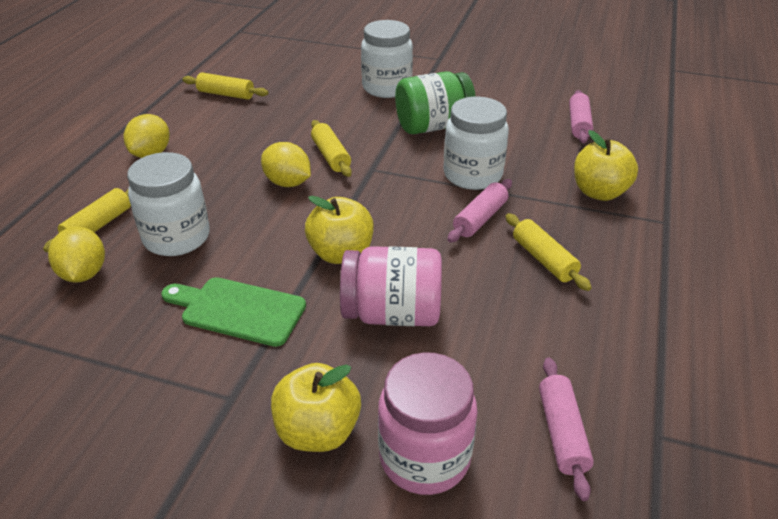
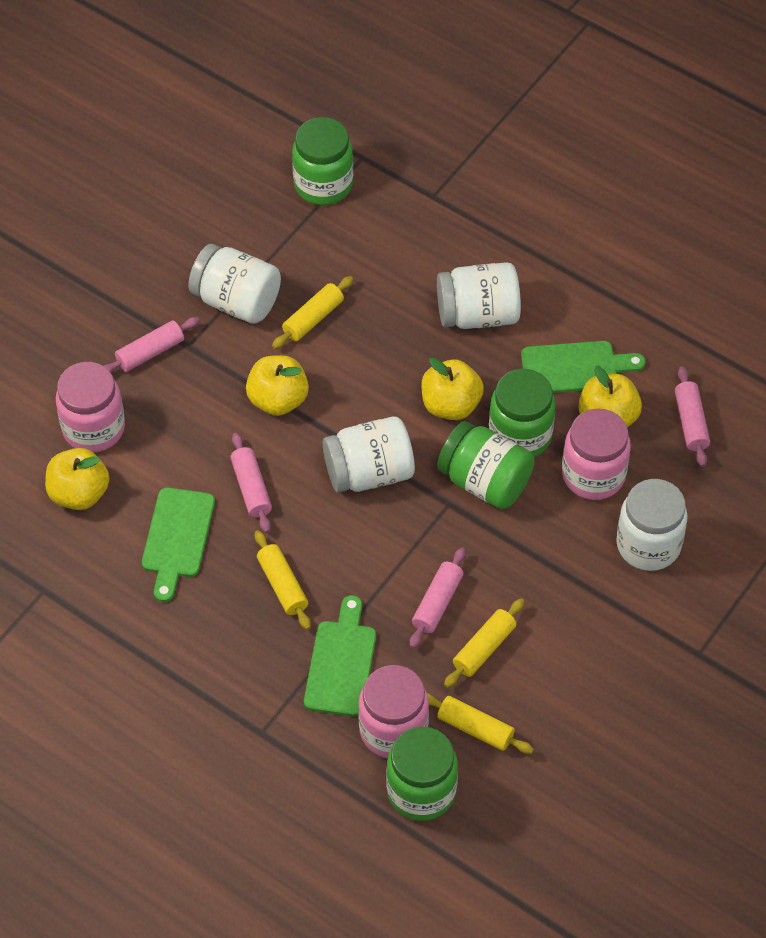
green cutting board: 1 -> 3
green jar: 1 -> 4
pink jar: 2 -> 3
pink rolling pin: 3 -> 4
white jar: 3 -> 4
yellow apple: 3 -> 4
yellow lemon: 3 -> 0

